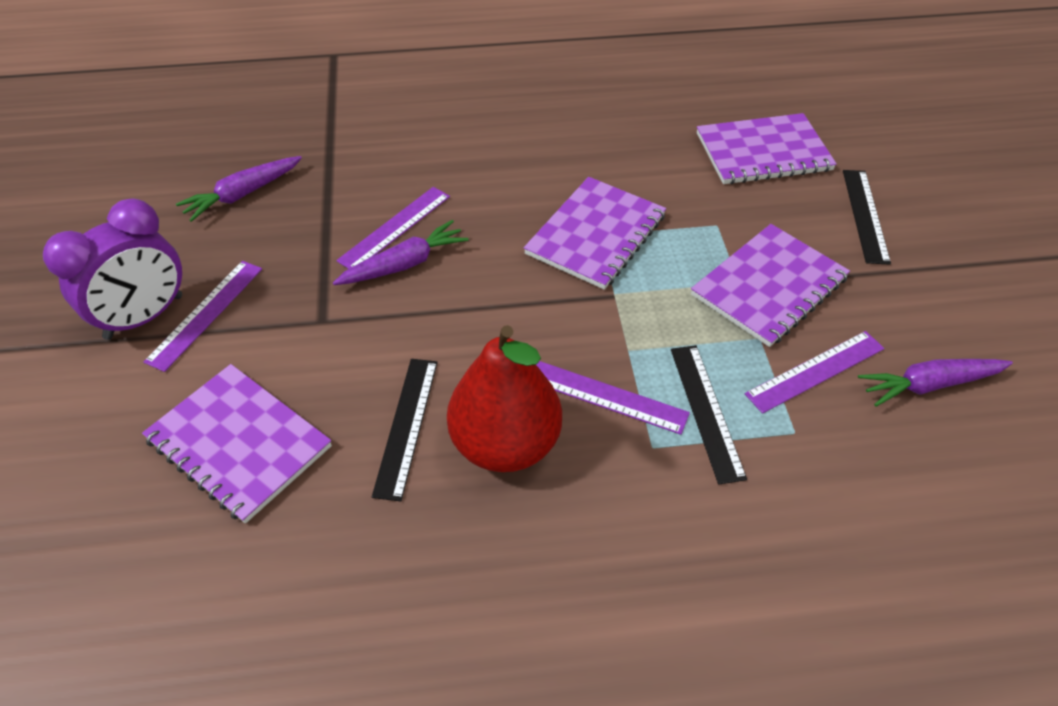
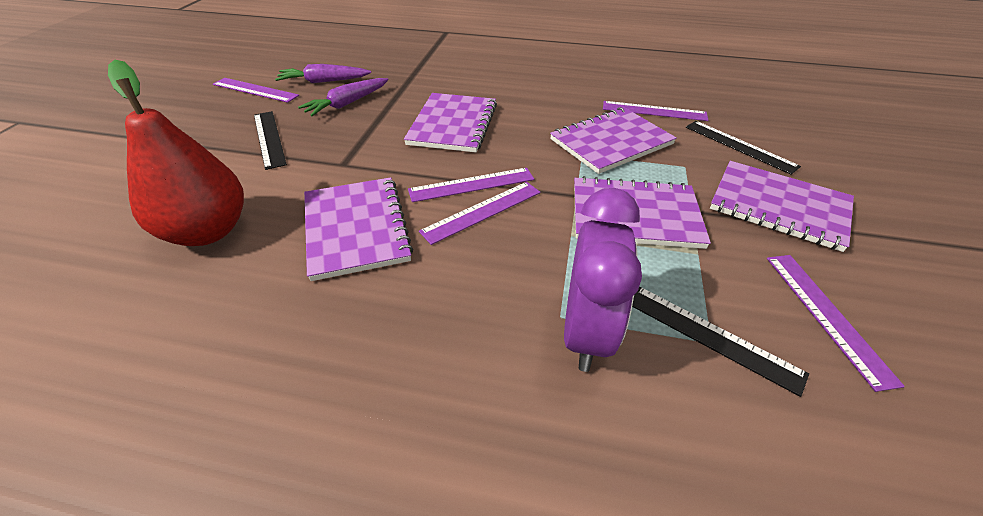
purple carrot: 3 -> 2
purple notebook: 4 -> 5
purple ruler: 4 -> 5

